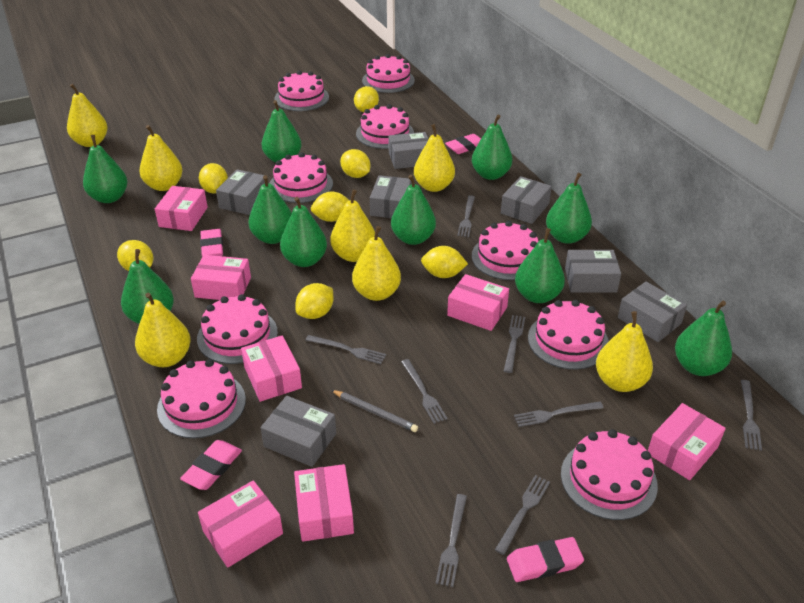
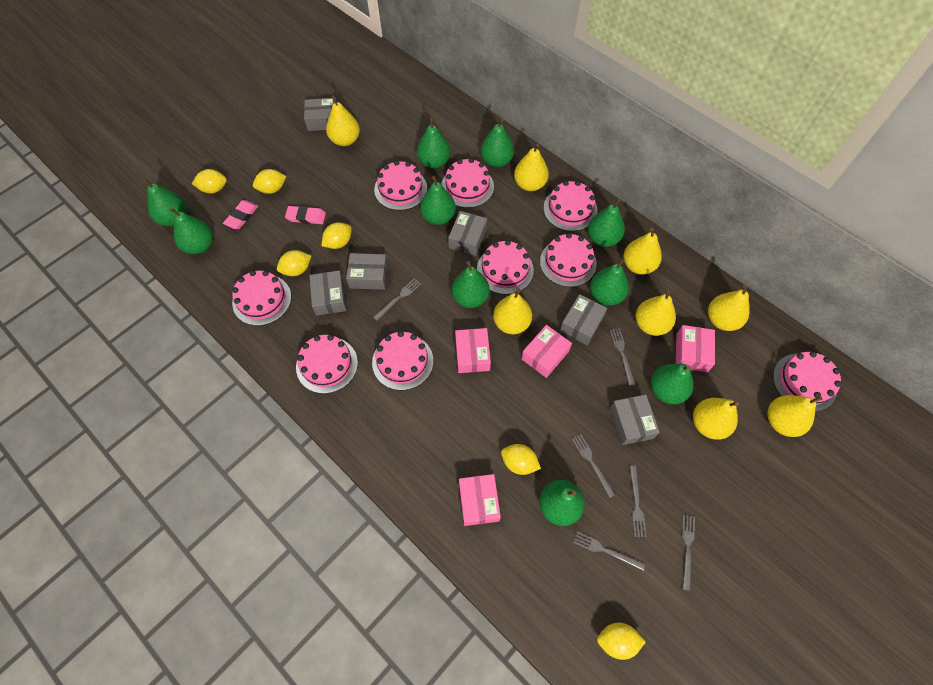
grey box: 7 -> 6
grey fork: 8 -> 6
grey pencil: 1 -> 0
pink box: 7 -> 4
pink eraser: 4 -> 2
yellow lemon: 7 -> 6
yellow pear: 7 -> 8

